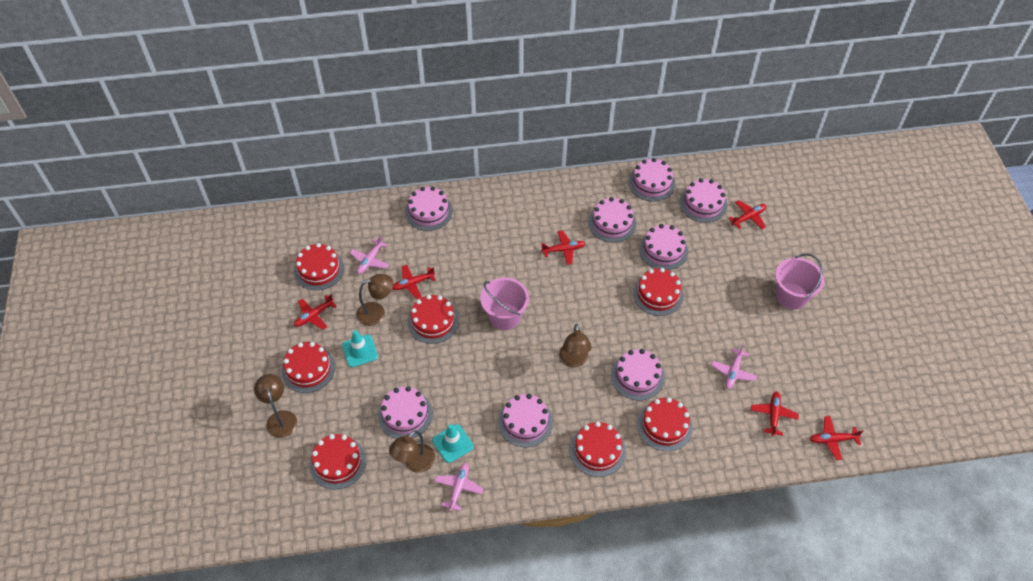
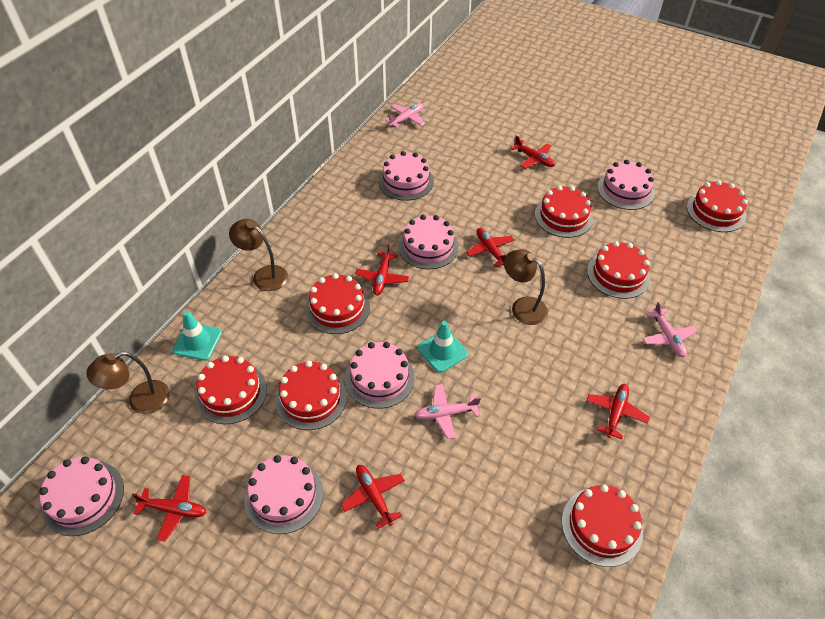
brown lamp: 4 -> 3
pink bucket: 2 -> 0
pink cake: 8 -> 6

